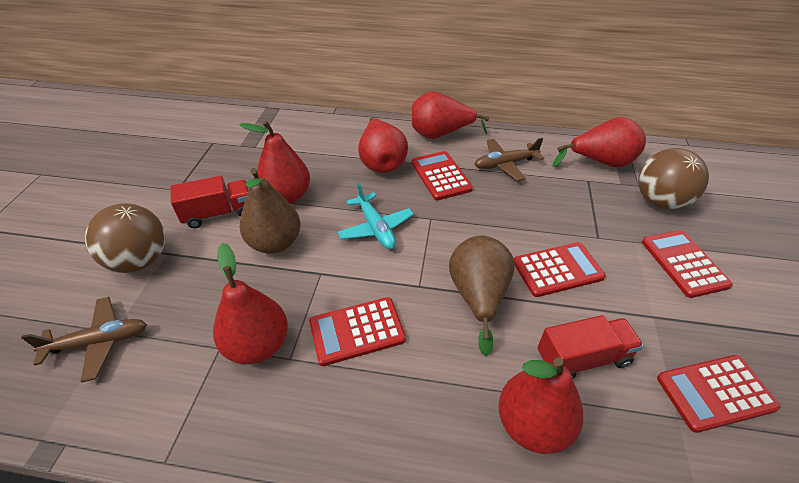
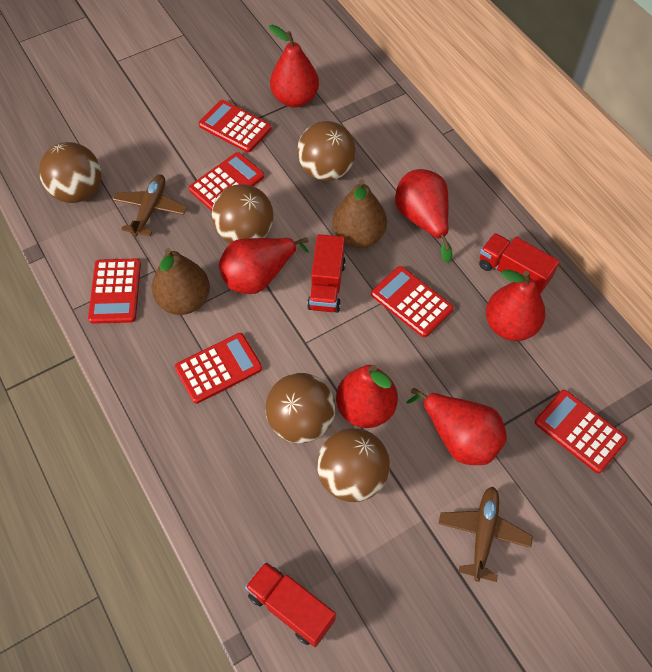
brown ball: 2 -> 5
red calculator: 5 -> 6
red truck: 2 -> 3
turquoise plane: 1 -> 0

